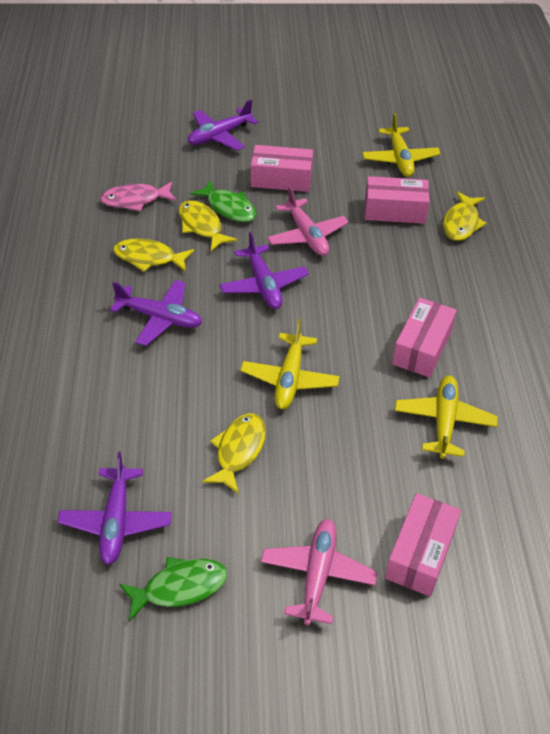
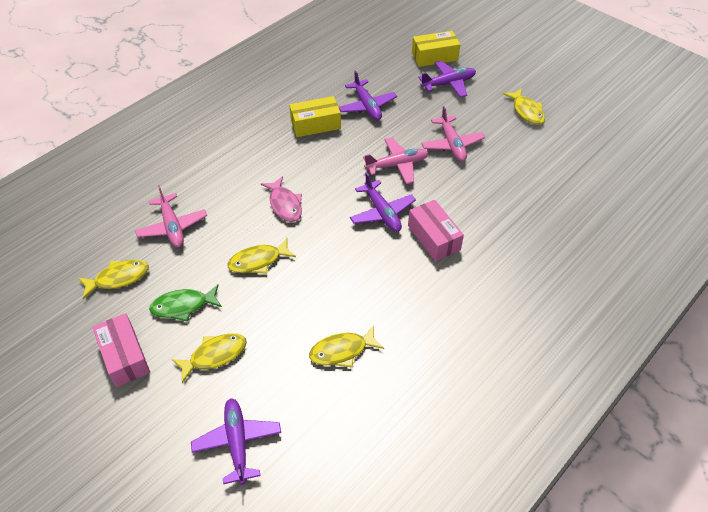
green fish: 2 -> 1
pink box: 4 -> 2
pink plane: 2 -> 3
yellow box: 0 -> 2
yellow fish: 4 -> 5
yellow plane: 3 -> 0

